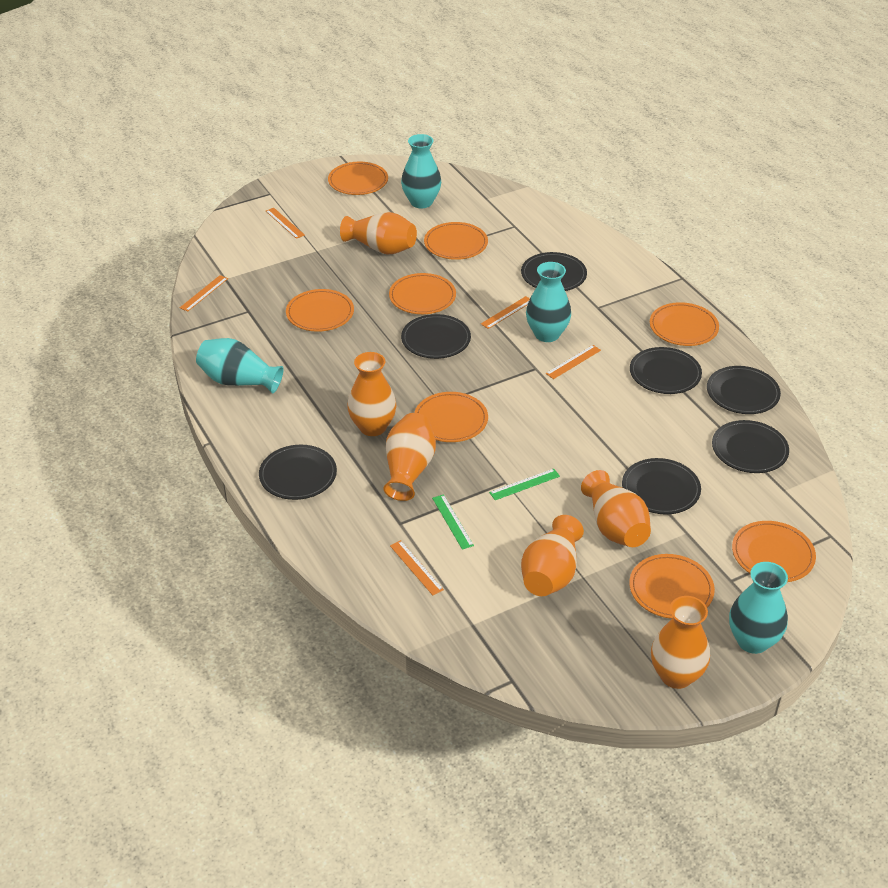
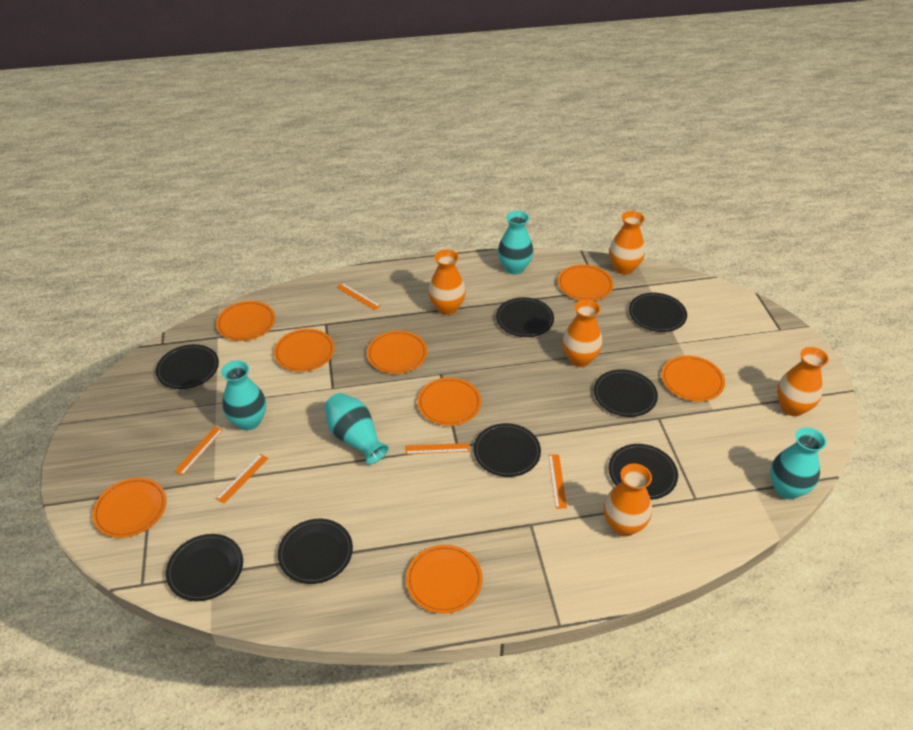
black plate: 7 -> 8
green ruler: 2 -> 0
orange vase: 6 -> 5

